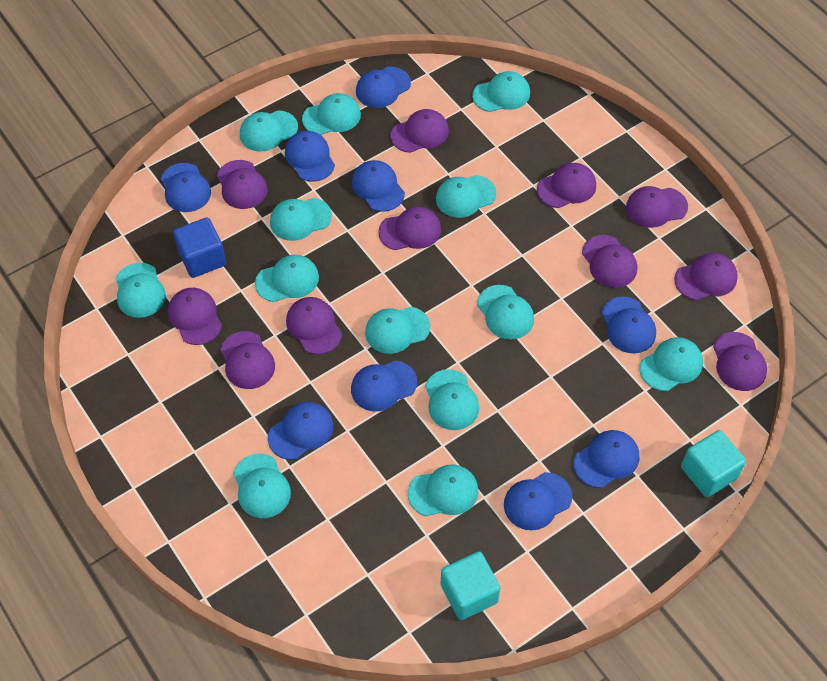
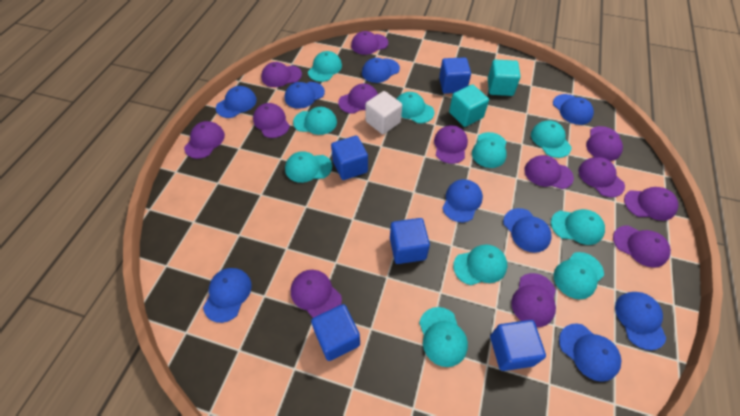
blue cube: 1 -> 5
purple cap: 11 -> 13
turquoise cap: 13 -> 10
white cube: 0 -> 1

